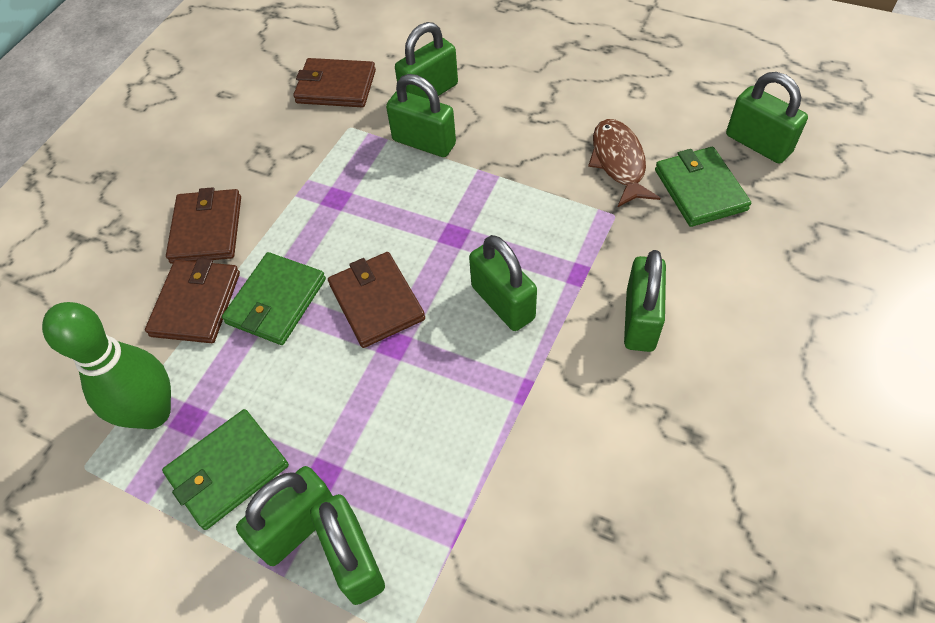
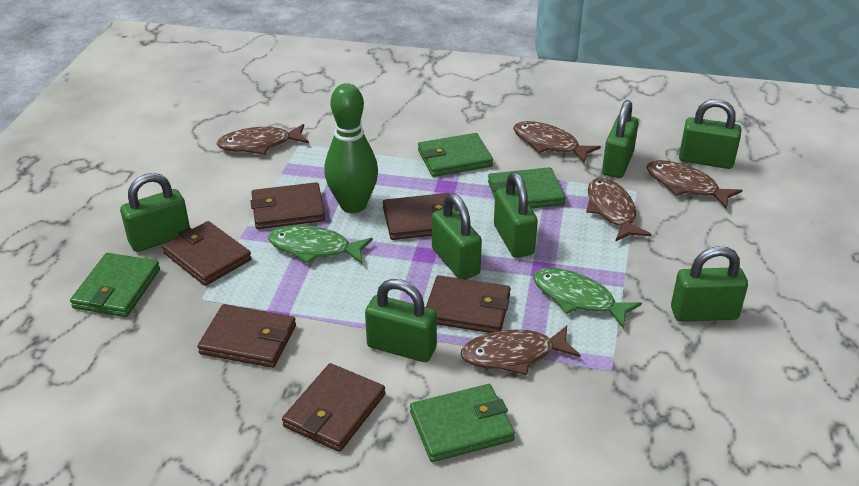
brown fish: 1 -> 5
brown wallet: 4 -> 6
green fish: 0 -> 2
green wallet: 3 -> 4

